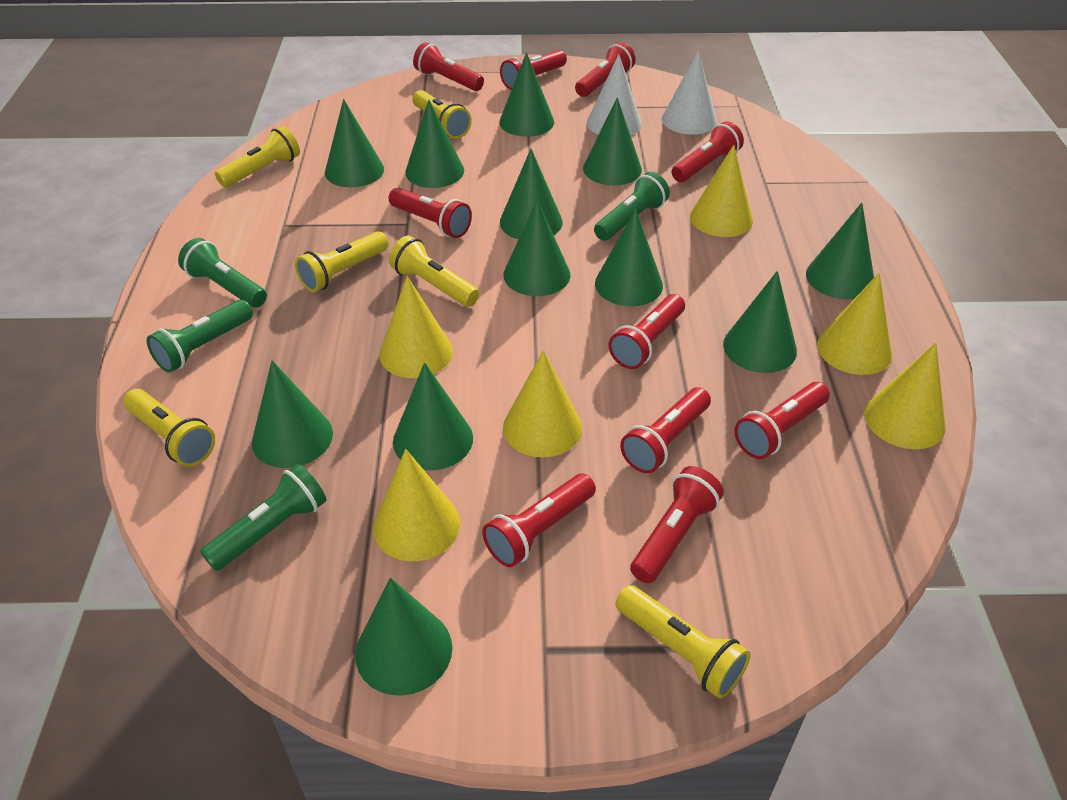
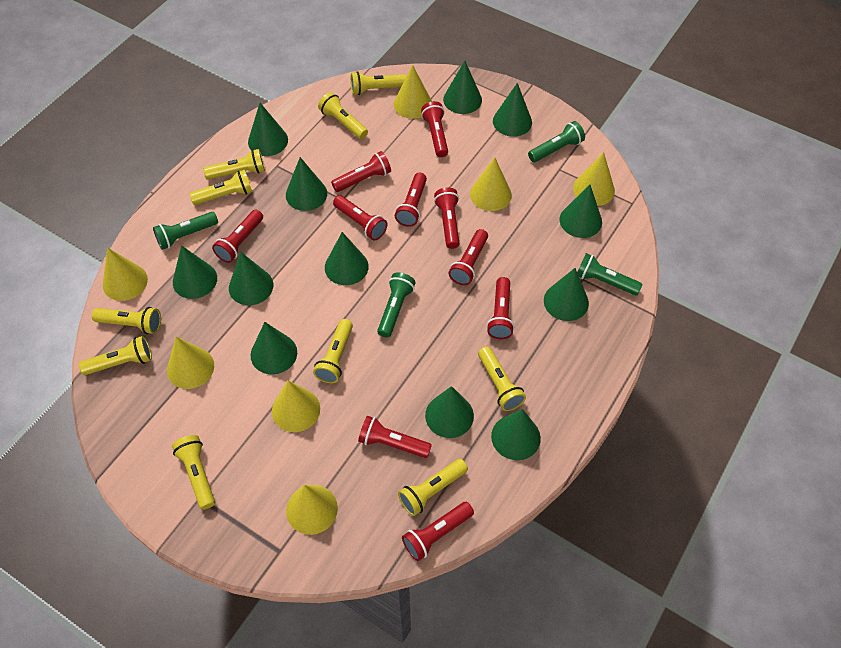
white cone: 2 -> 0
yellow cone: 6 -> 7
yellow flashlight: 6 -> 10

